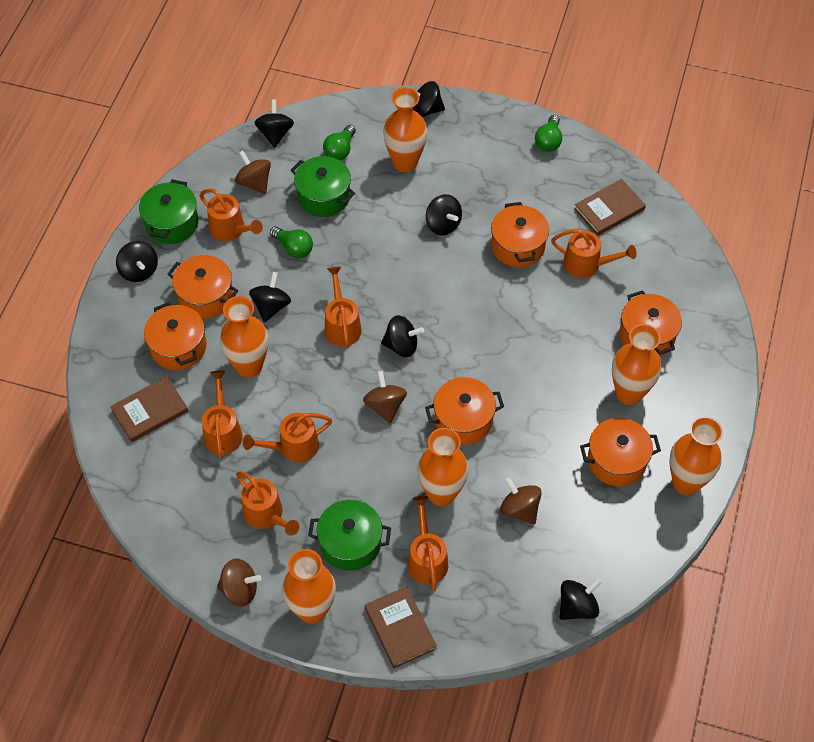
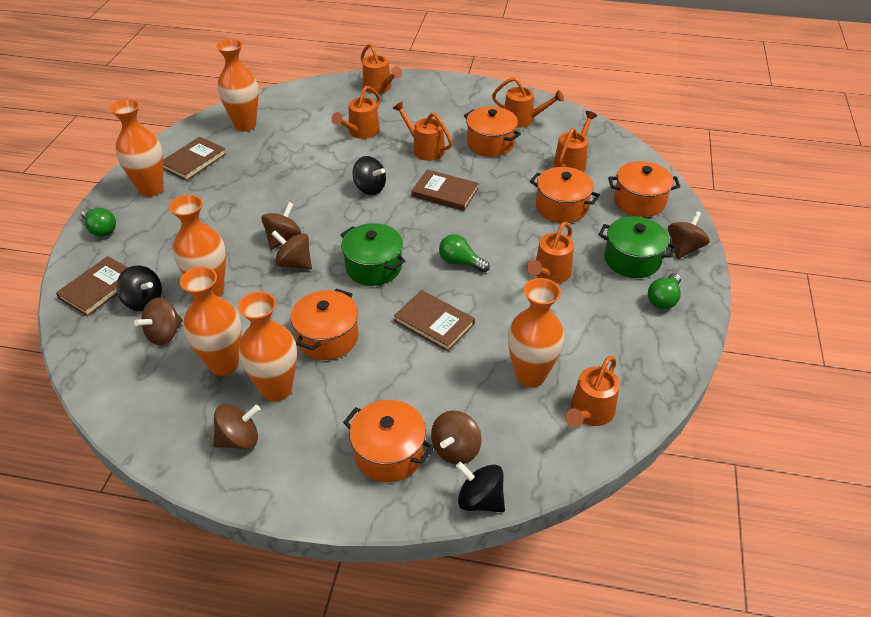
black spinning top: 7 -> 3
brown book: 3 -> 4
brown spinning top: 4 -> 6
green pot: 3 -> 2
orange pot: 6 -> 5

